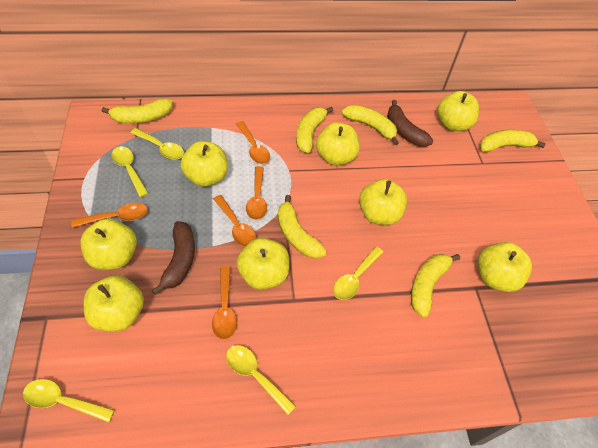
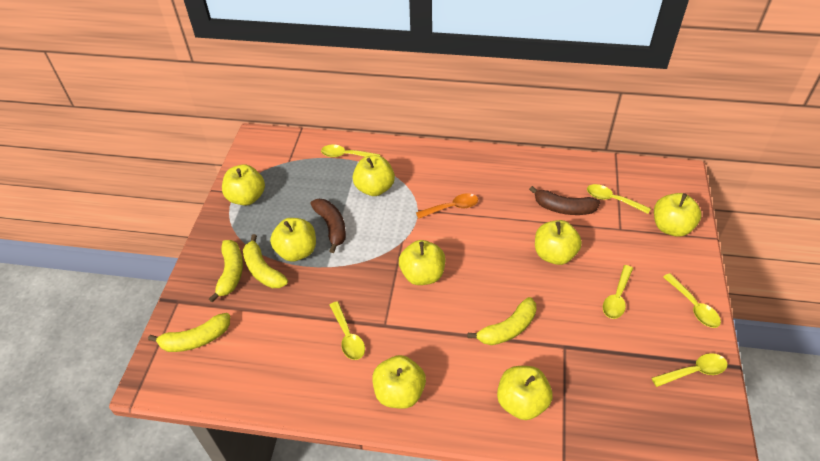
orange spoon: 5 -> 1
yellow banana: 6 -> 4
yellow spoon: 5 -> 6

